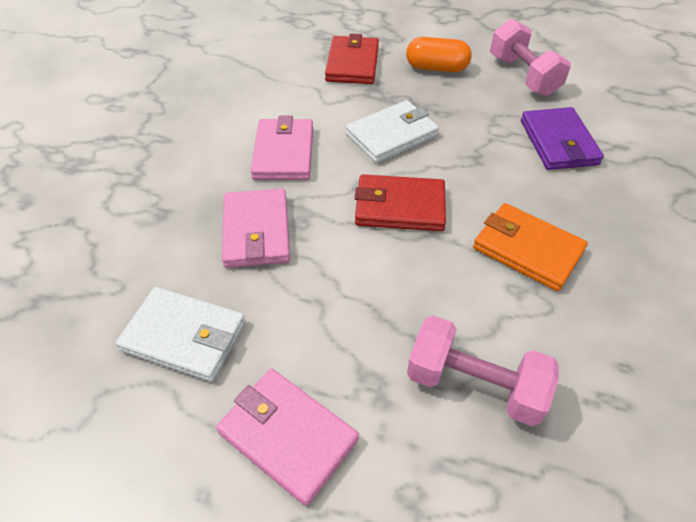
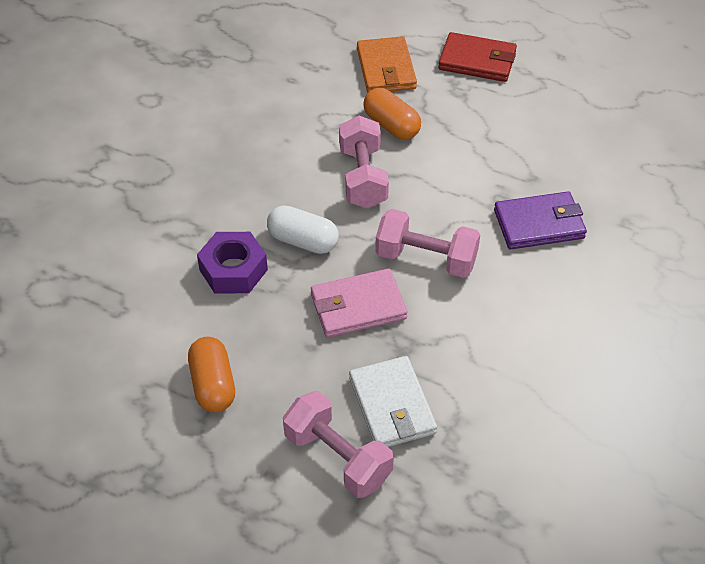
orange capsule: 1 -> 2
pink dumbbell: 2 -> 3
pink wallet: 3 -> 1
purple nut: 0 -> 1
red wallet: 2 -> 1
white capsule: 0 -> 1
white wallet: 2 -> 1

